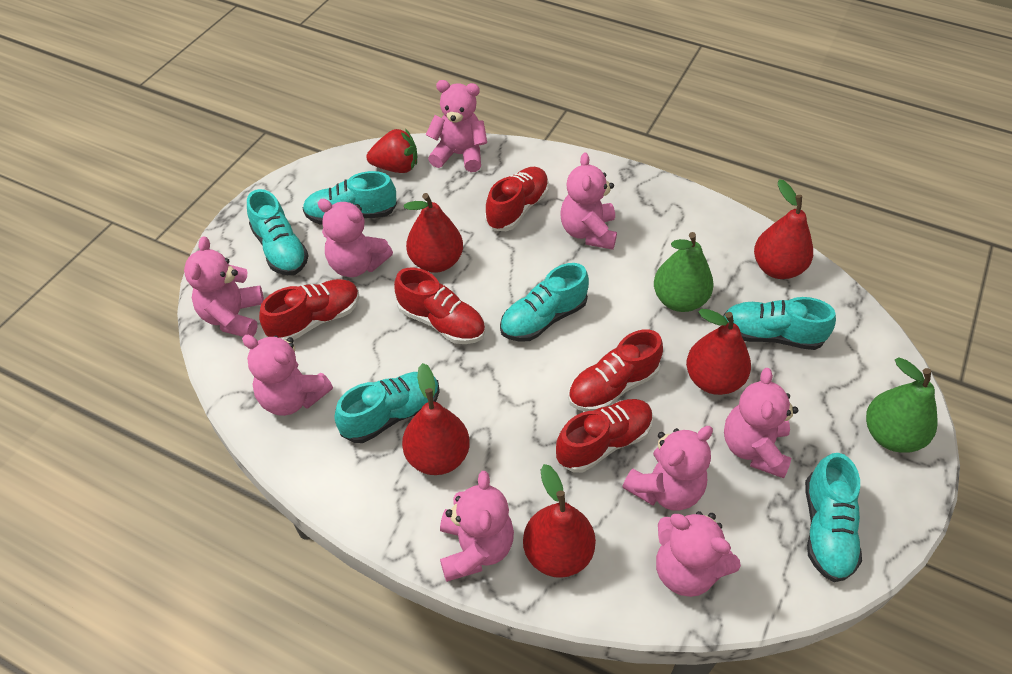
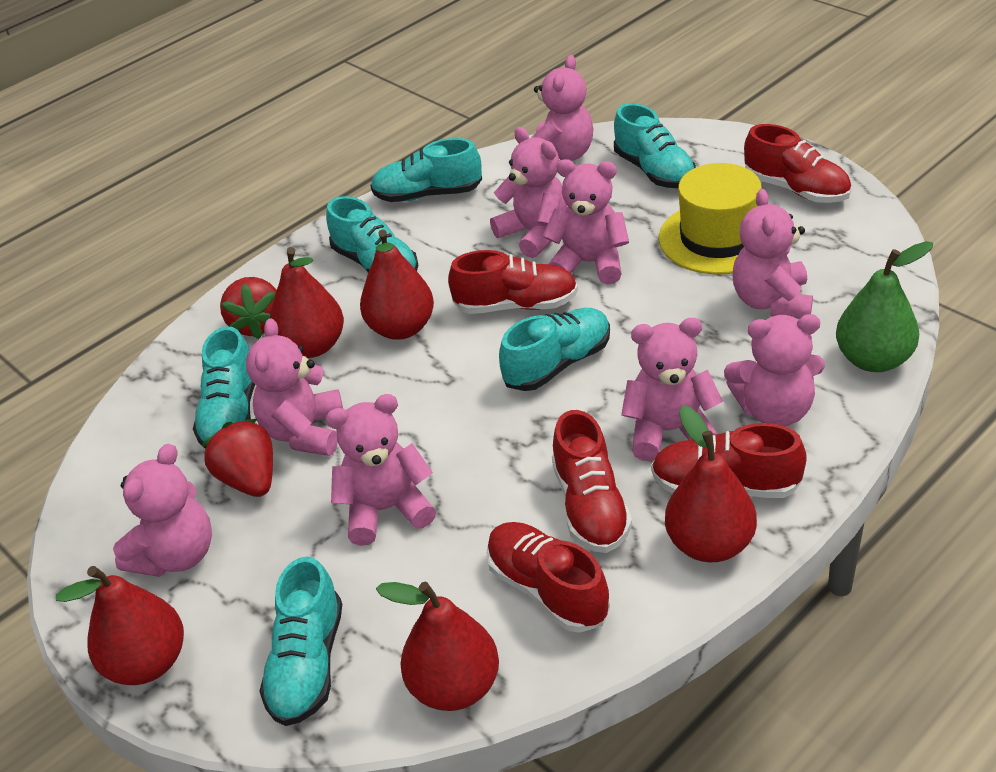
green pear: 2 -> 1
red strawberry: 1 -> 2
yellow hat: 0 -> 1

